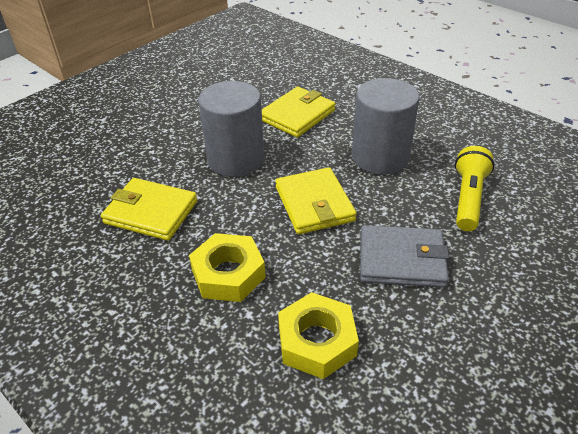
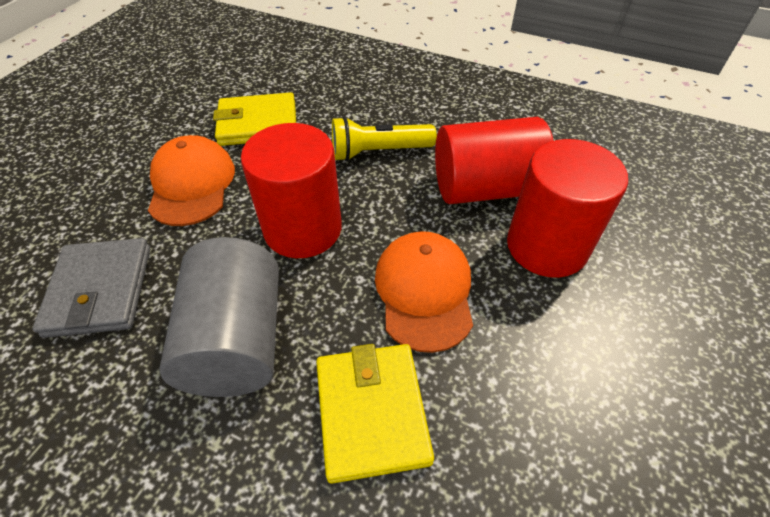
grey cylinder: 2 -> 1
orange cap: 0 -> 2
red cylinder: 0 -> 3
yellow nut: 2 -> 0
yellow wallet: 3 -> 2

